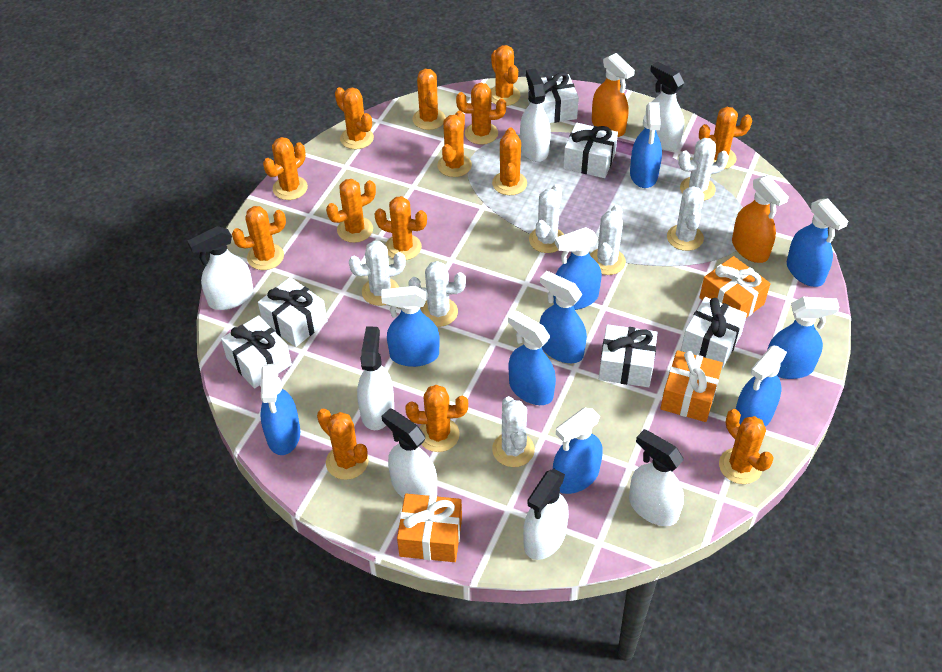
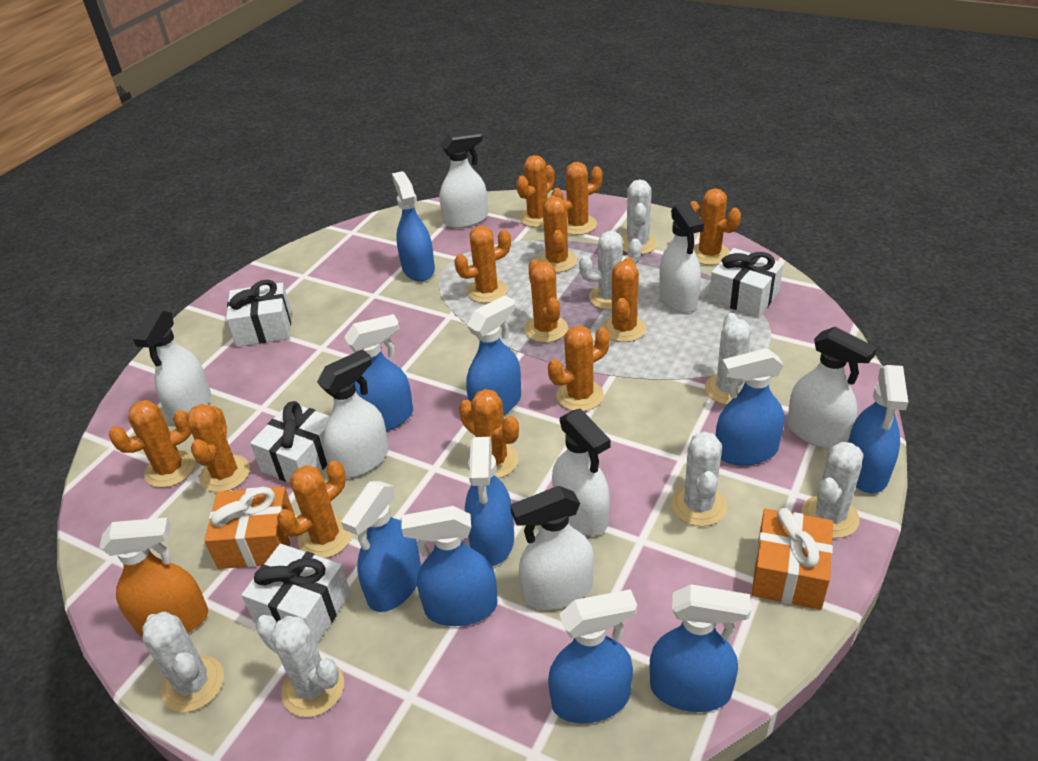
orange cactus: 14 -> 12
orange gift: 3 -> 2
orange spray bottle: 2 -> 1
white gift: 6 -> 4

